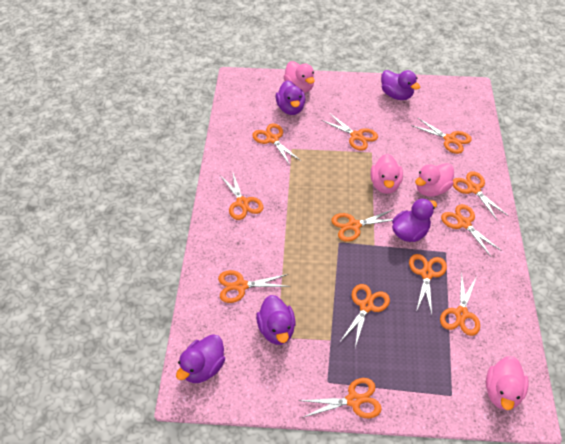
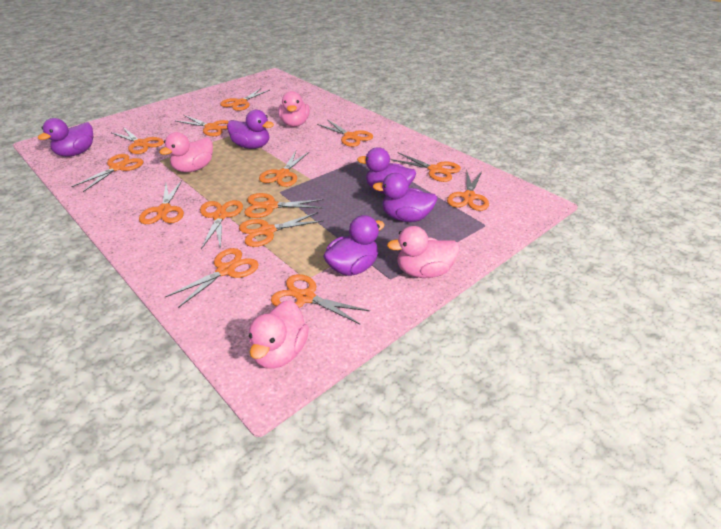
orange scissors: 12 -> 14

